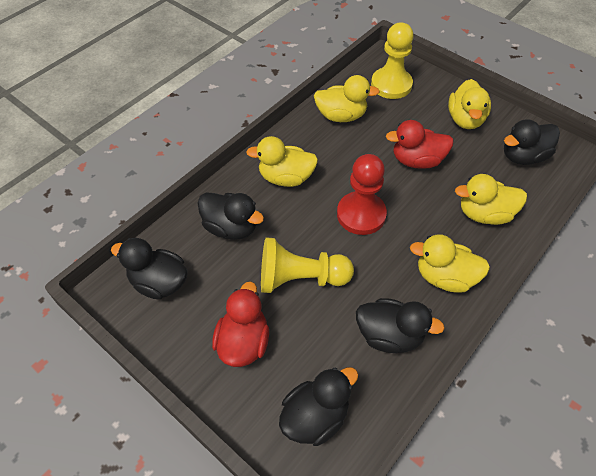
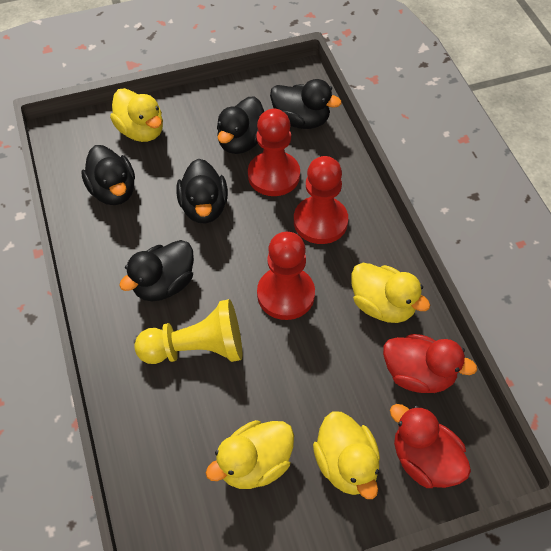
red pawn: 1 -> 3
yellow duck: 5 -> 4
yellow pawn: 2 -> 1

